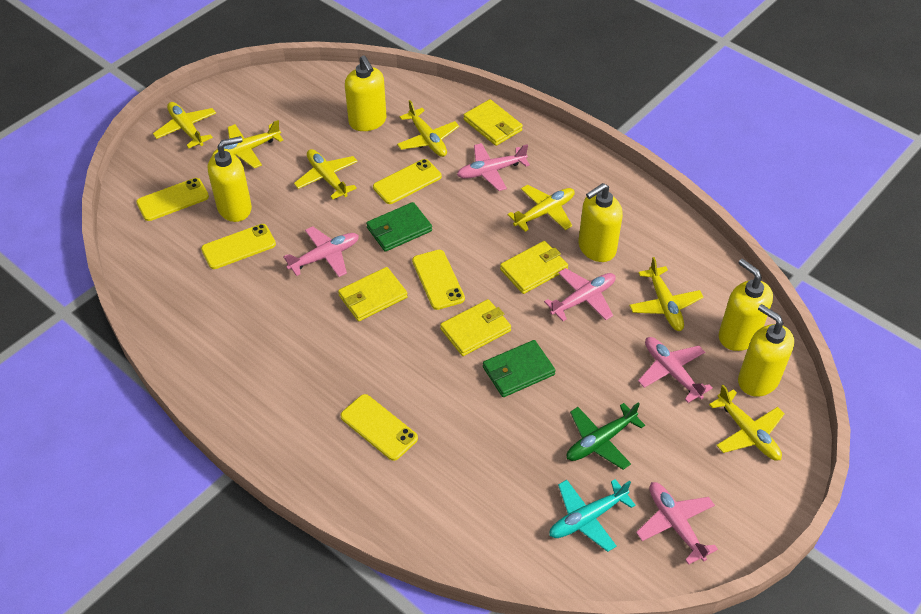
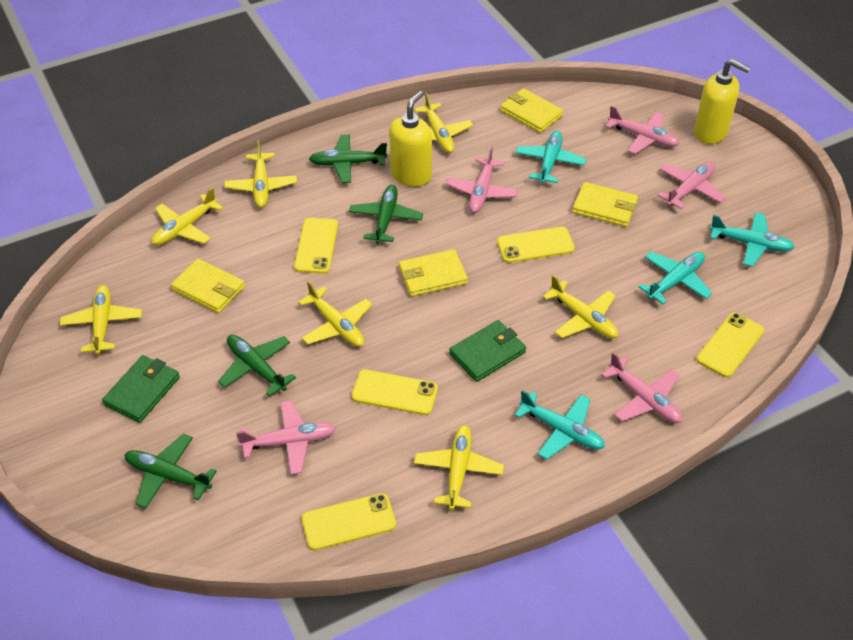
green plane: 1 -> 4
turquoise plane: 1 -> 4
yellow soap dispenser: 5 -> 2

